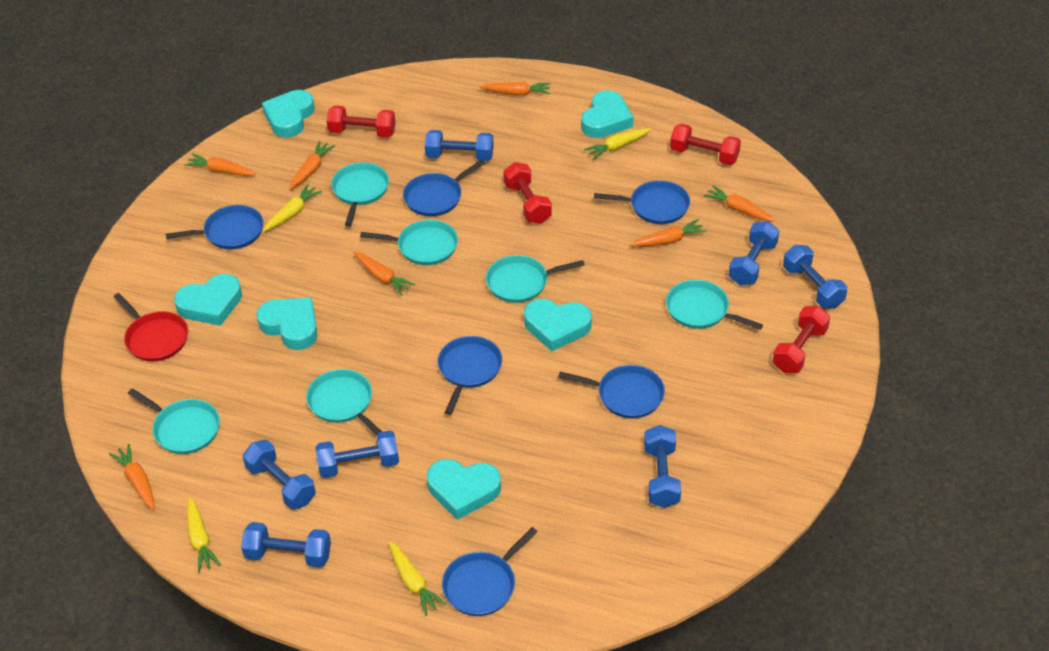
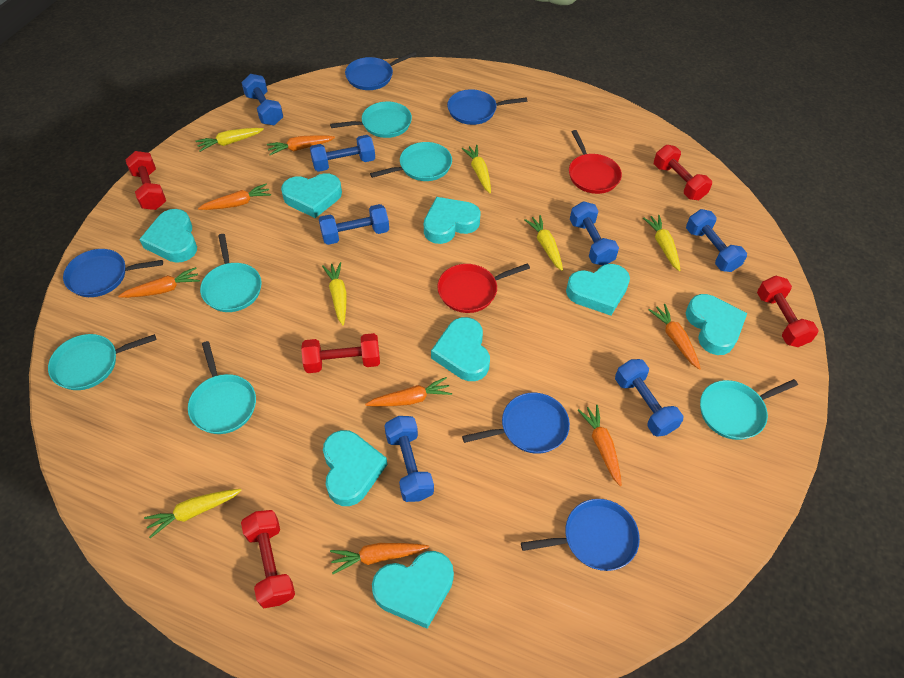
blue pan: 6 -> 5
red dumbbell: 4 -> 5
red pan: 1 -> 2
turquoise heart: 6 -> 8
yellow carrot: 4 -> 6

